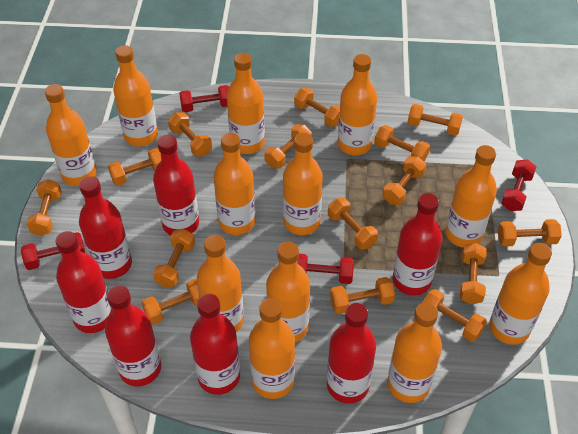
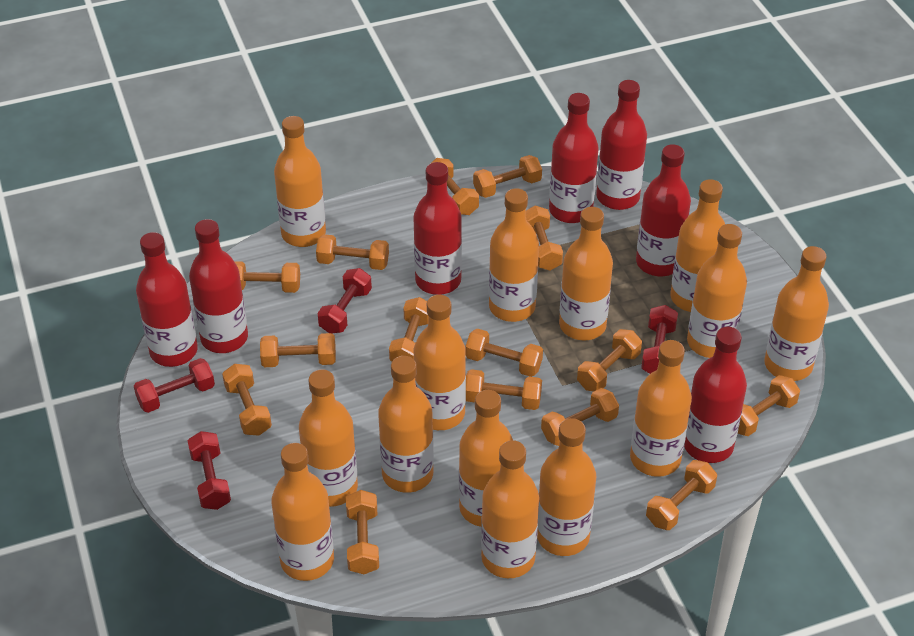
orange bottle: 12 -> 14

